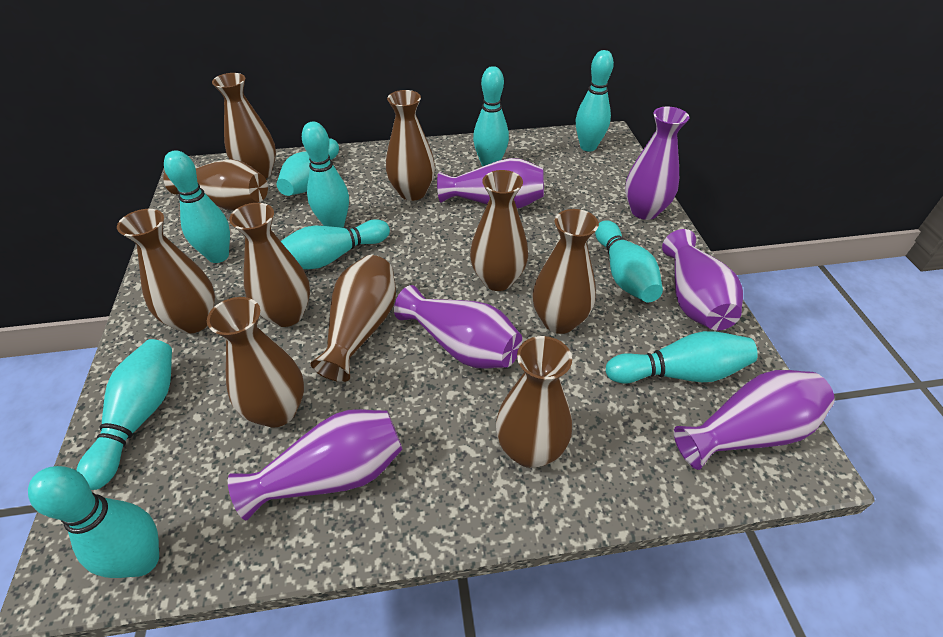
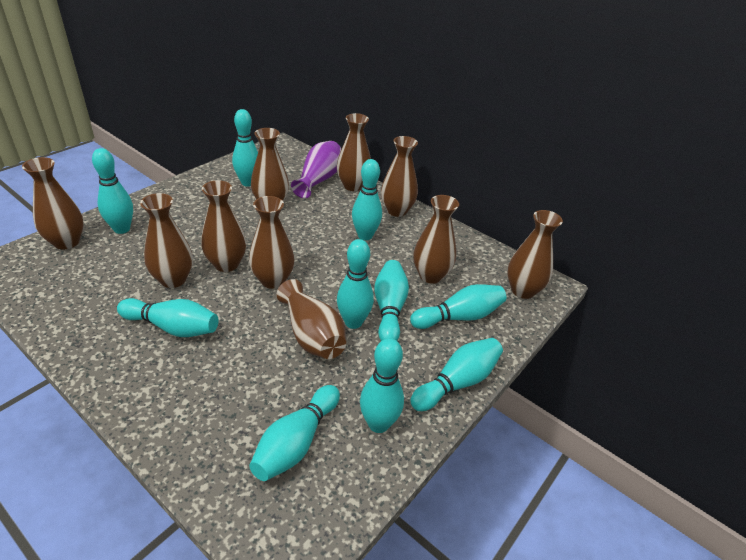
purple vase: 6 -> 1

